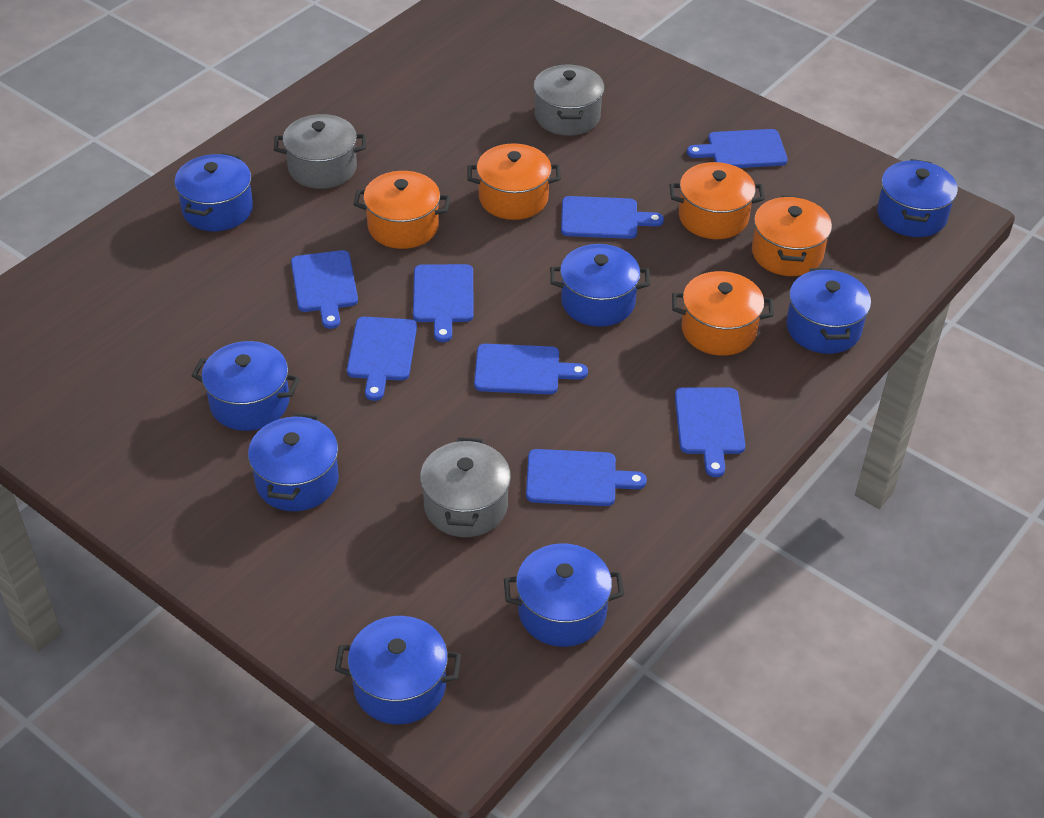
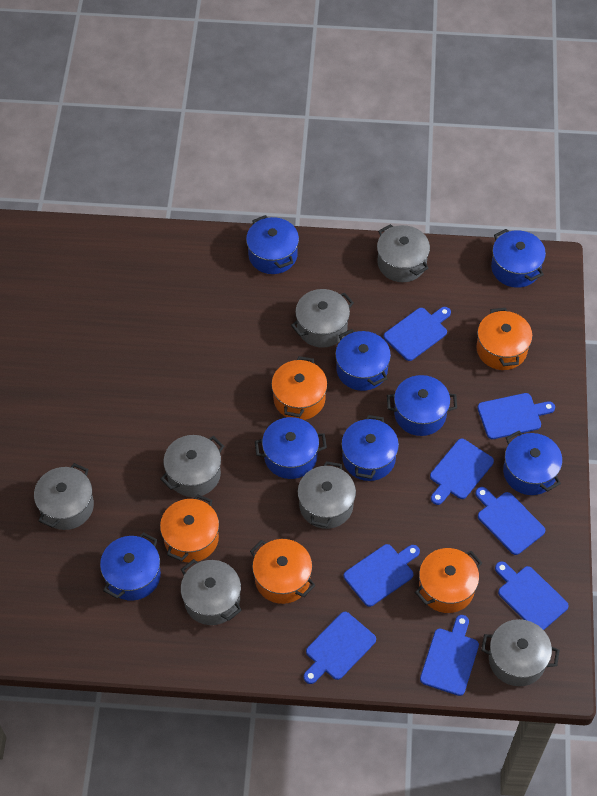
grey pot: 3 -> 7

